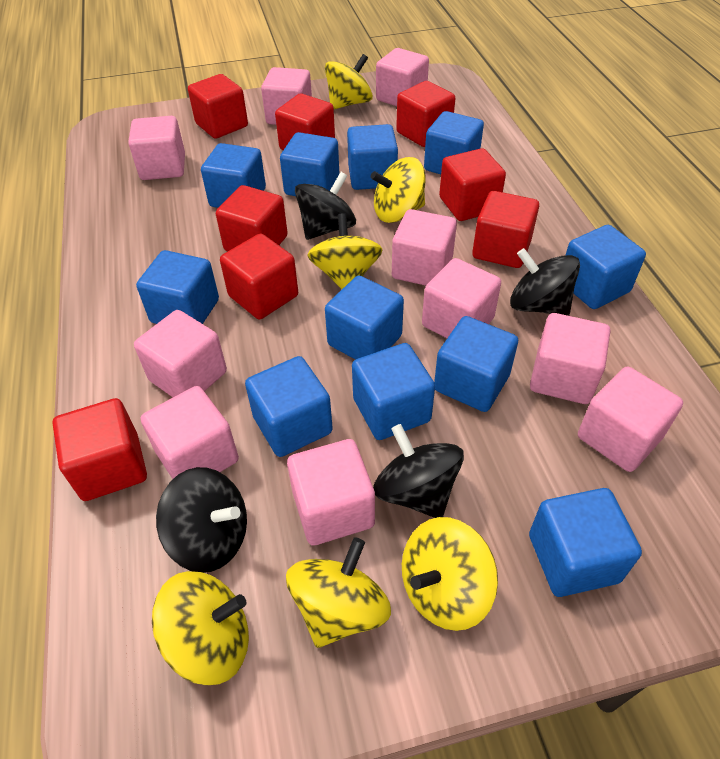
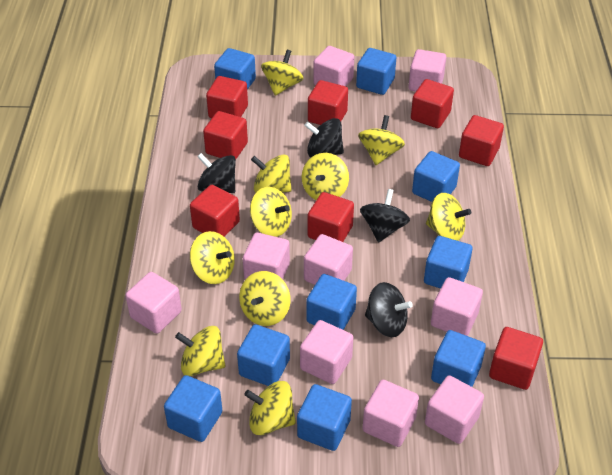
blue cube: 11 -> 9
pink cube: 10 -> 9
yellow spinning top: 6 -> 10

